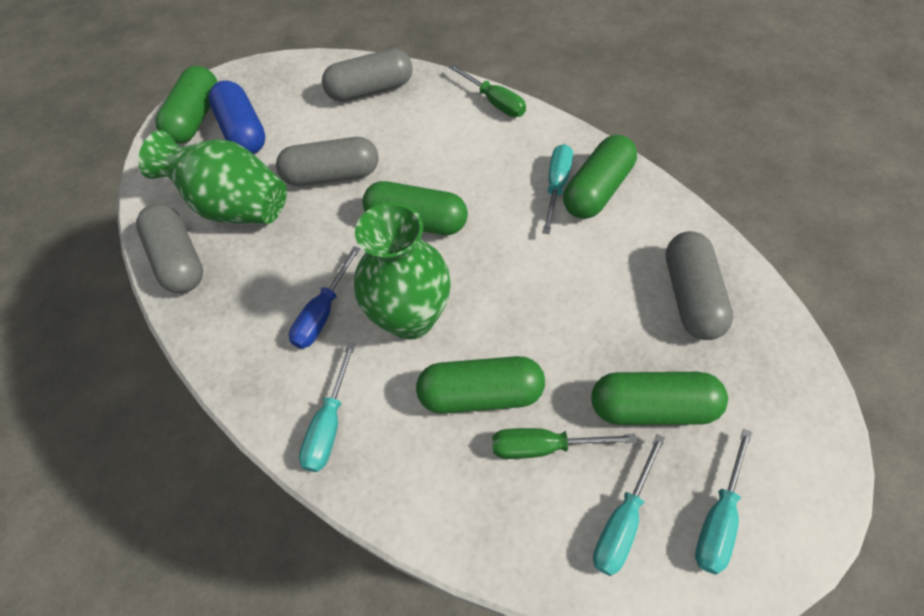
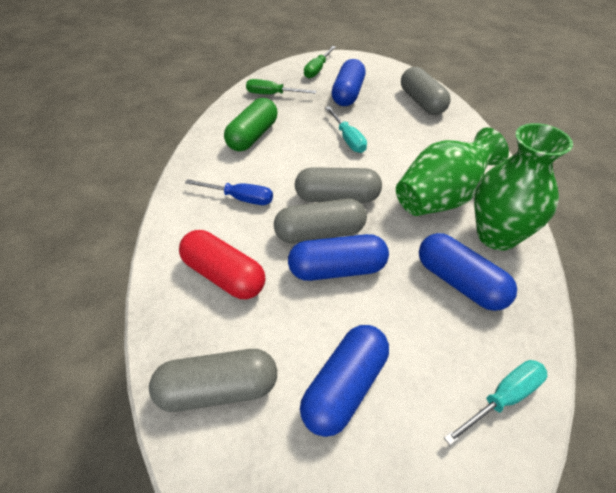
blue capsule: 1 -> 4
green capsule: 5 -> 1
red capsule: 0 -> 1
turquoise screwdriver: 4 -> 2

